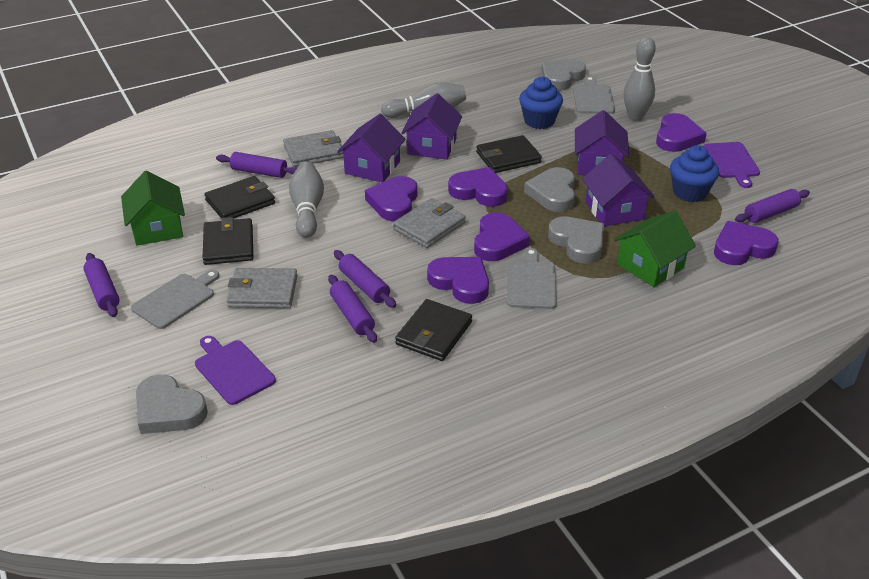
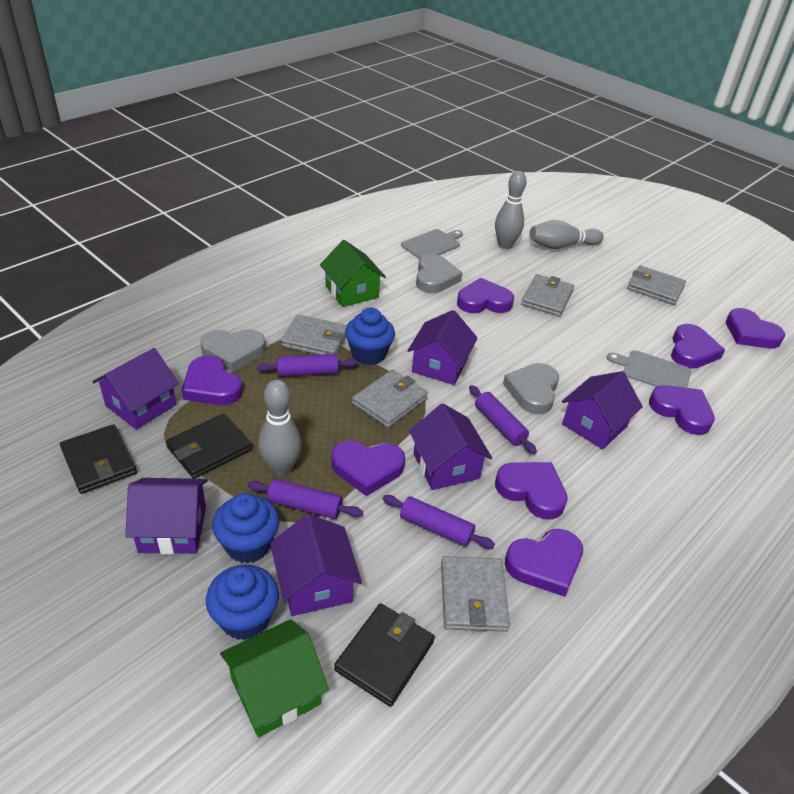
black wallet: 4 -> 3
blue cupcake: 2 -> 3
grey cutting board: 3 -> 2
grey heart: 4 -> 3
grey wallet: 3 -> 5
purple cutting board: 2 -> 0
purple heart: 6 -> 8
purple house: 4 -> 6
purple rolling pin: 5 -> 4

